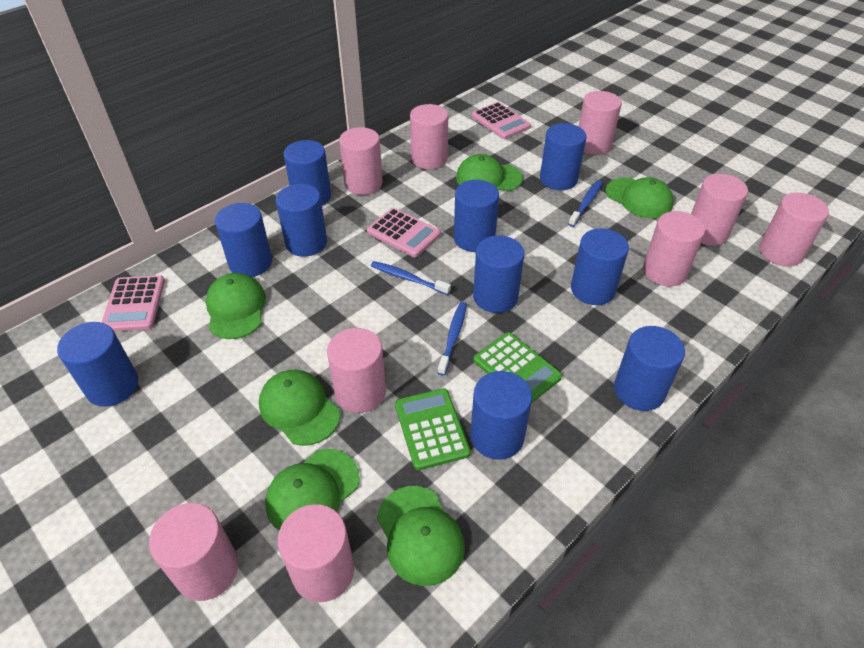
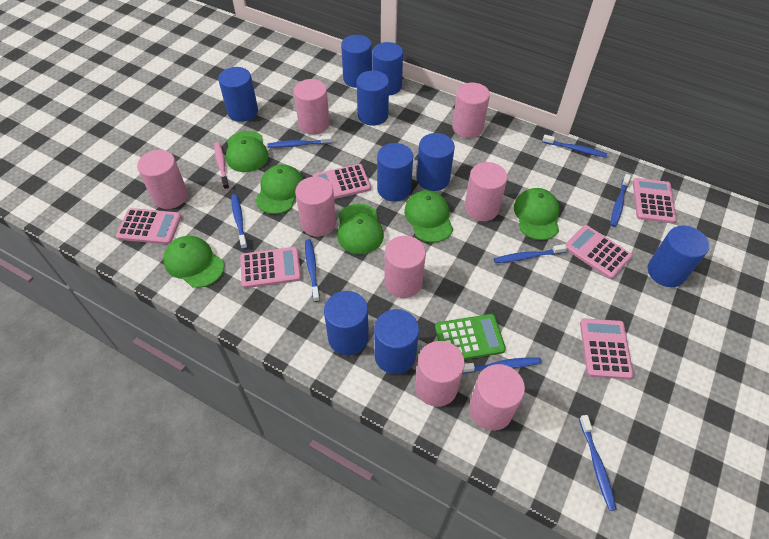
blue cylinder: 10 -> 9
blue toothbrush: 3 -> 8
green calculator: 2 -> 1
pink calculator: 3 -> 6
pink cylinder: 9 -> 8
pink toothbrush: 0 -> 1

